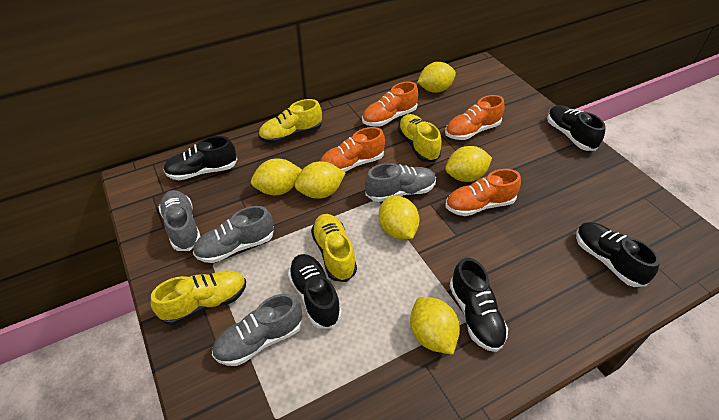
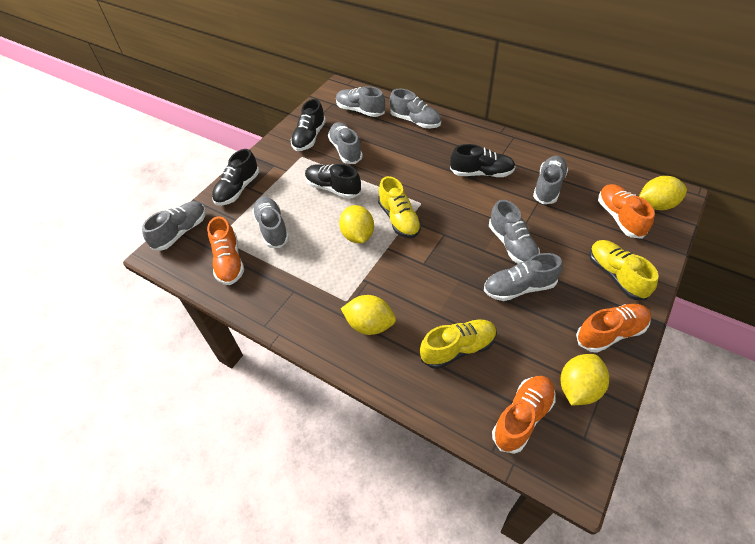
black shoe: 5 -> 4
grey shoe: 4 -> 8
yellow lemon: 6 -> 4
yellow shoe: 4 -> 3

